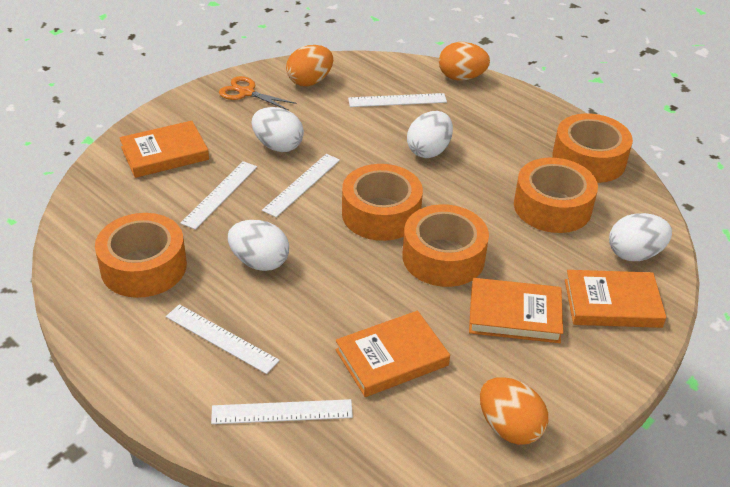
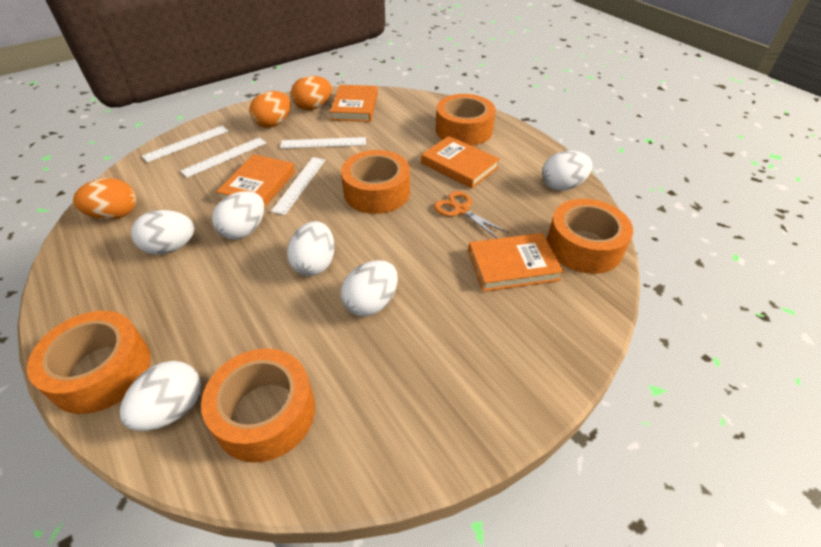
white egg: 4 -> 6
white ruler: 5 -> 4

